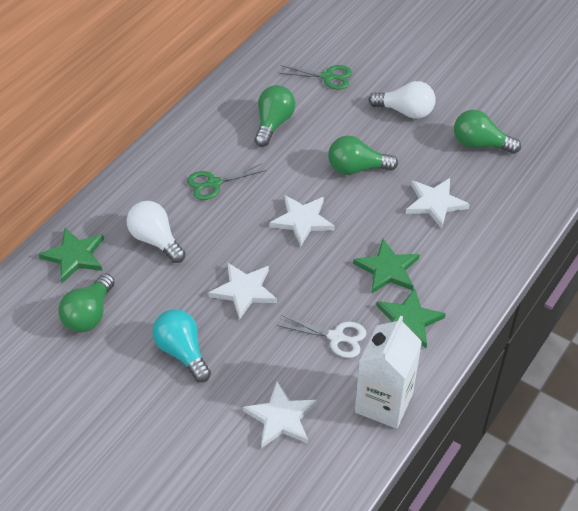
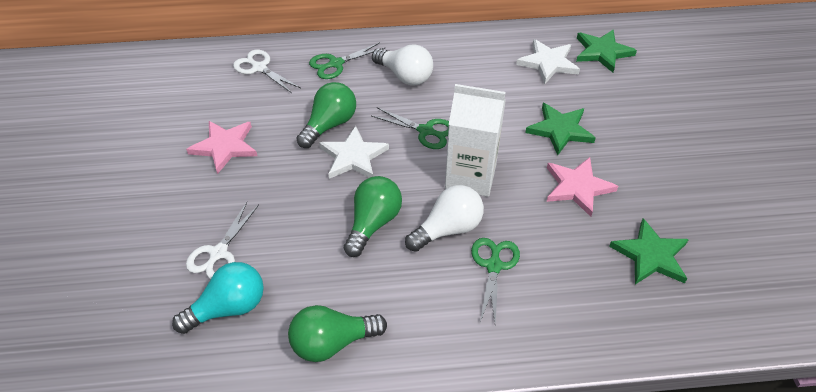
green light bulb: 4 -> 3
green scissors: 2 -> 3
pink star: 0 -> 2
white scissors: 1 -> 2
white star: 4 -> 2

